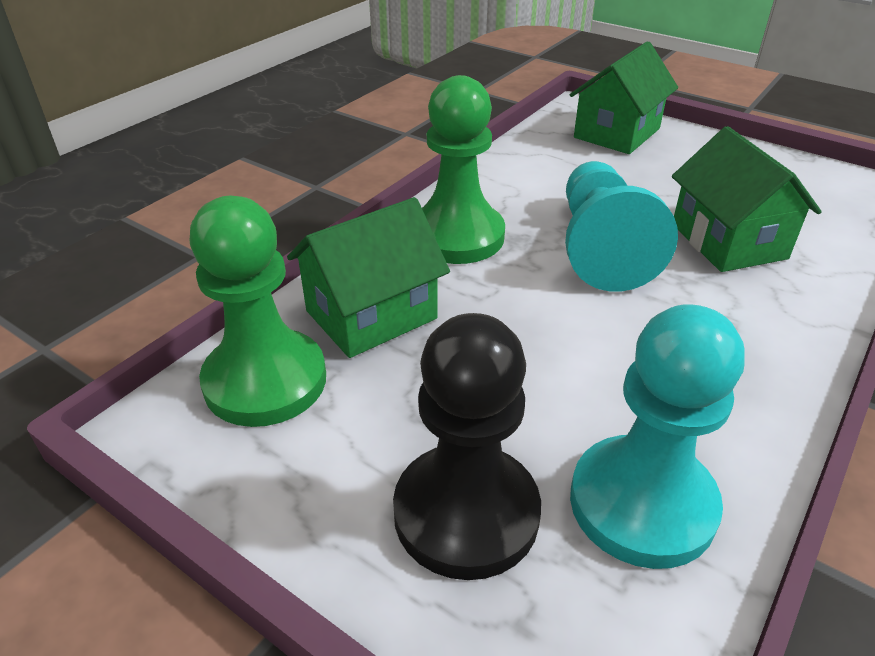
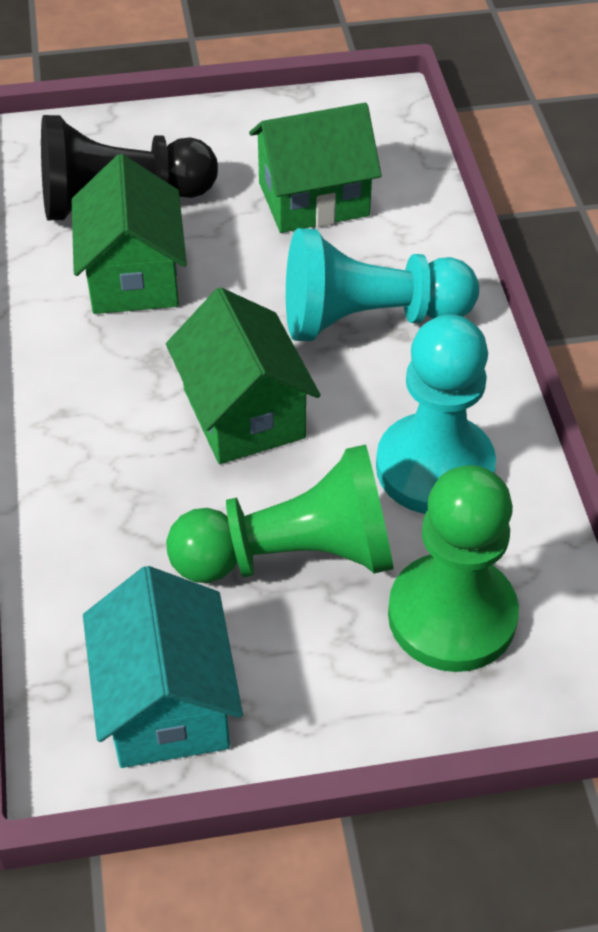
turquoise house: 0 -> 1

